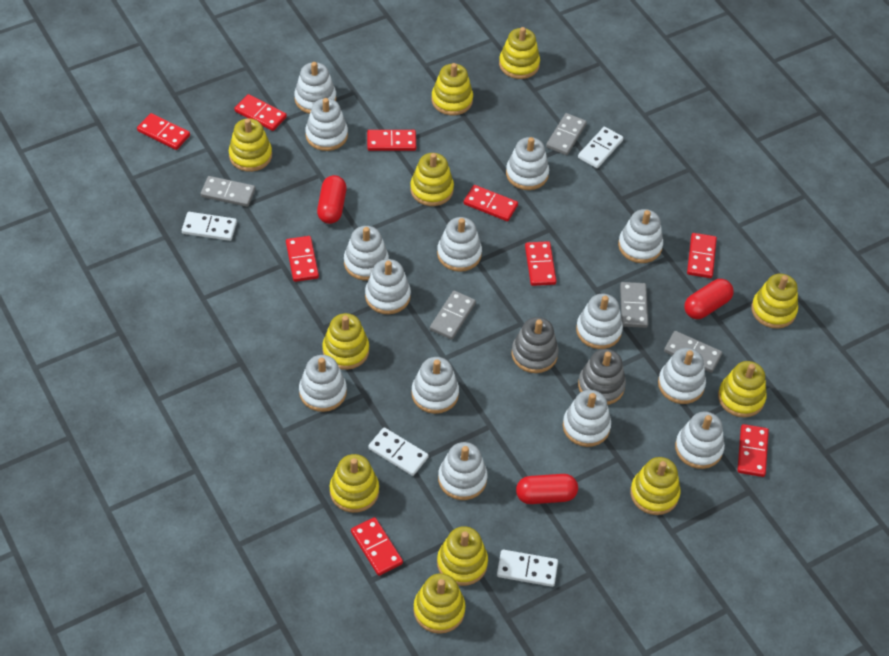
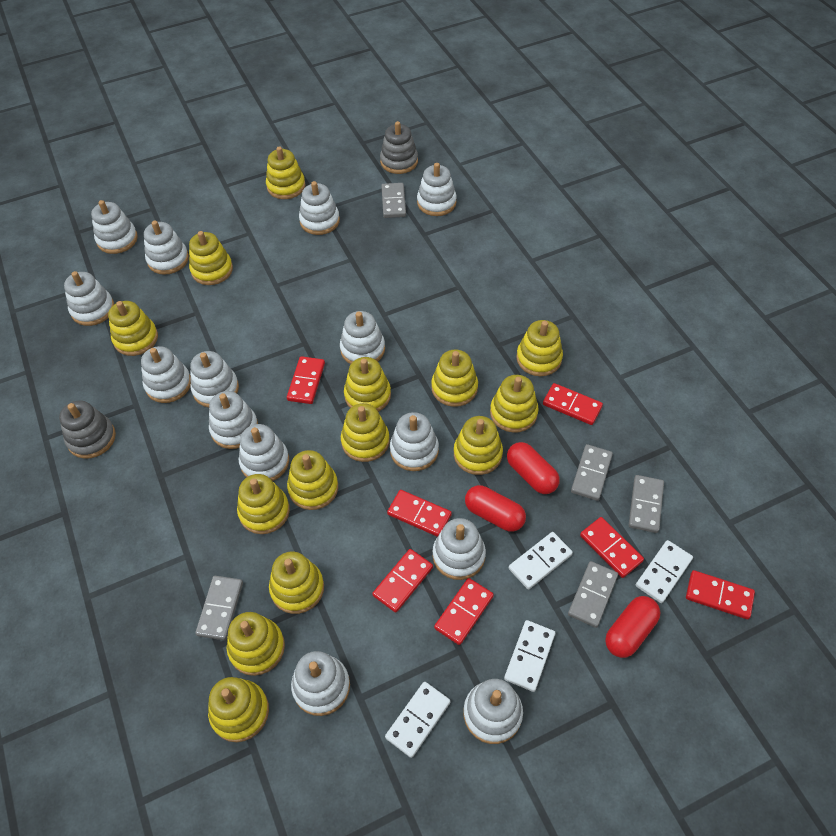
red domino: 9 -> 7
yellow stacking toy: 11 -> 14

